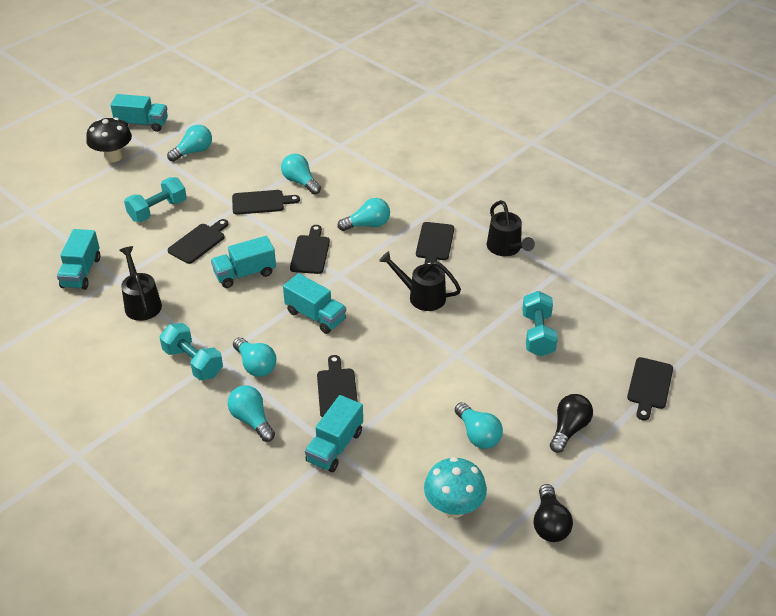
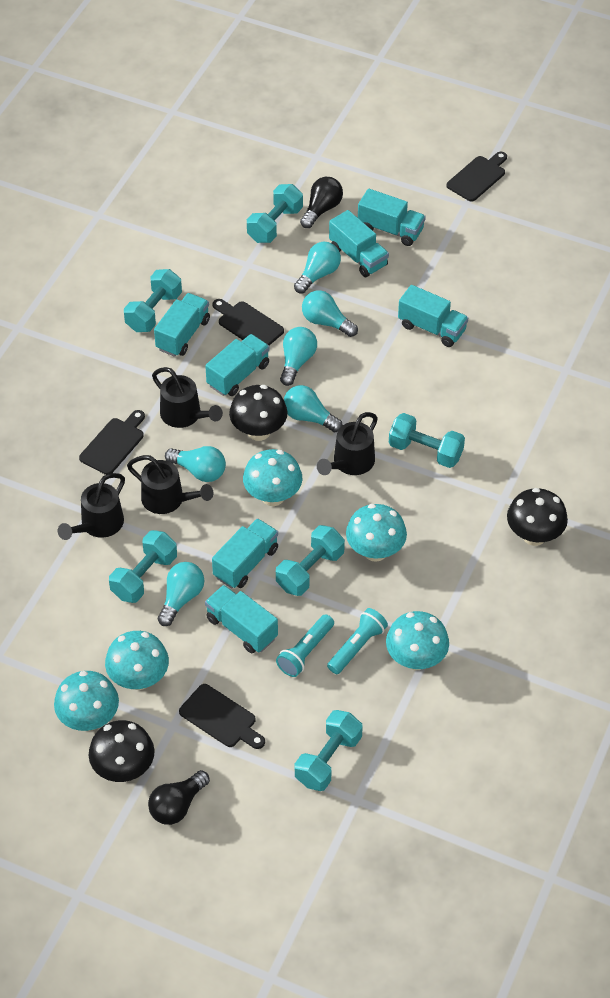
black cutting board: 6 -> 4
black mushroom: 1 -> 3
black watering can: 3 -> 4
turquoise dumbbell: 3 -> 6
turquoise flashlight: 0 -> 2
turquoise mushroom: 1 -> 5
turquoise truck: 5 -> 7

